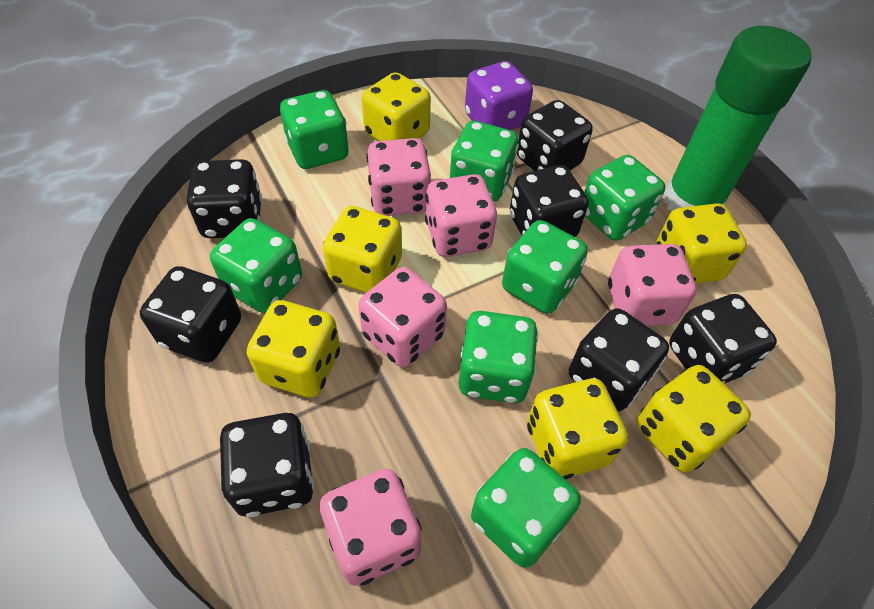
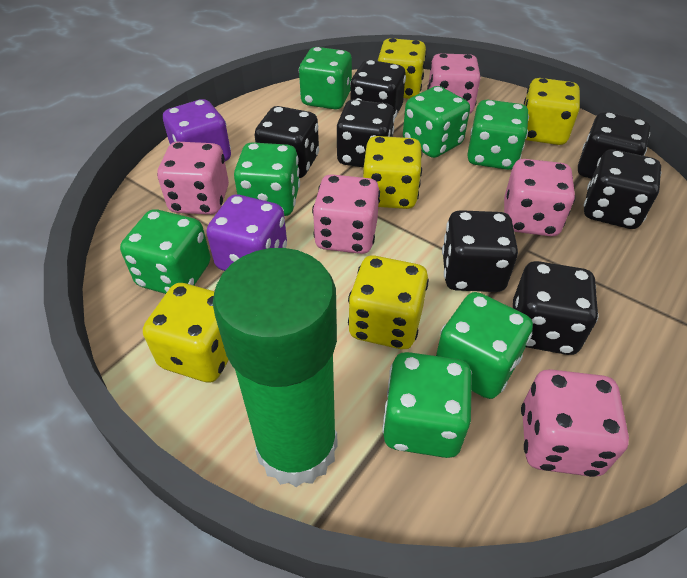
purple dice: 1 -> 2
yellow dice: 6 -> 5

